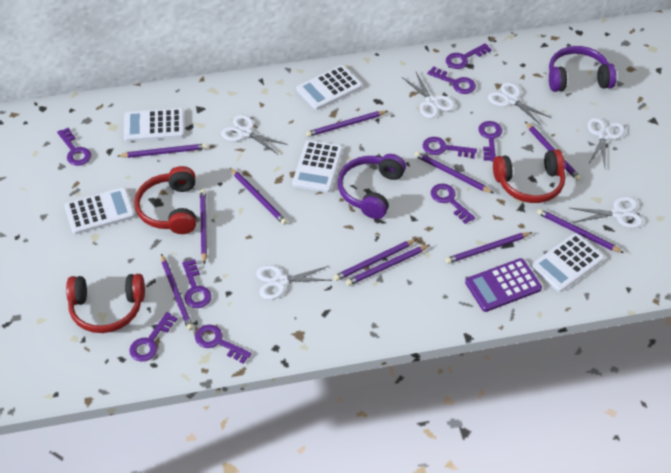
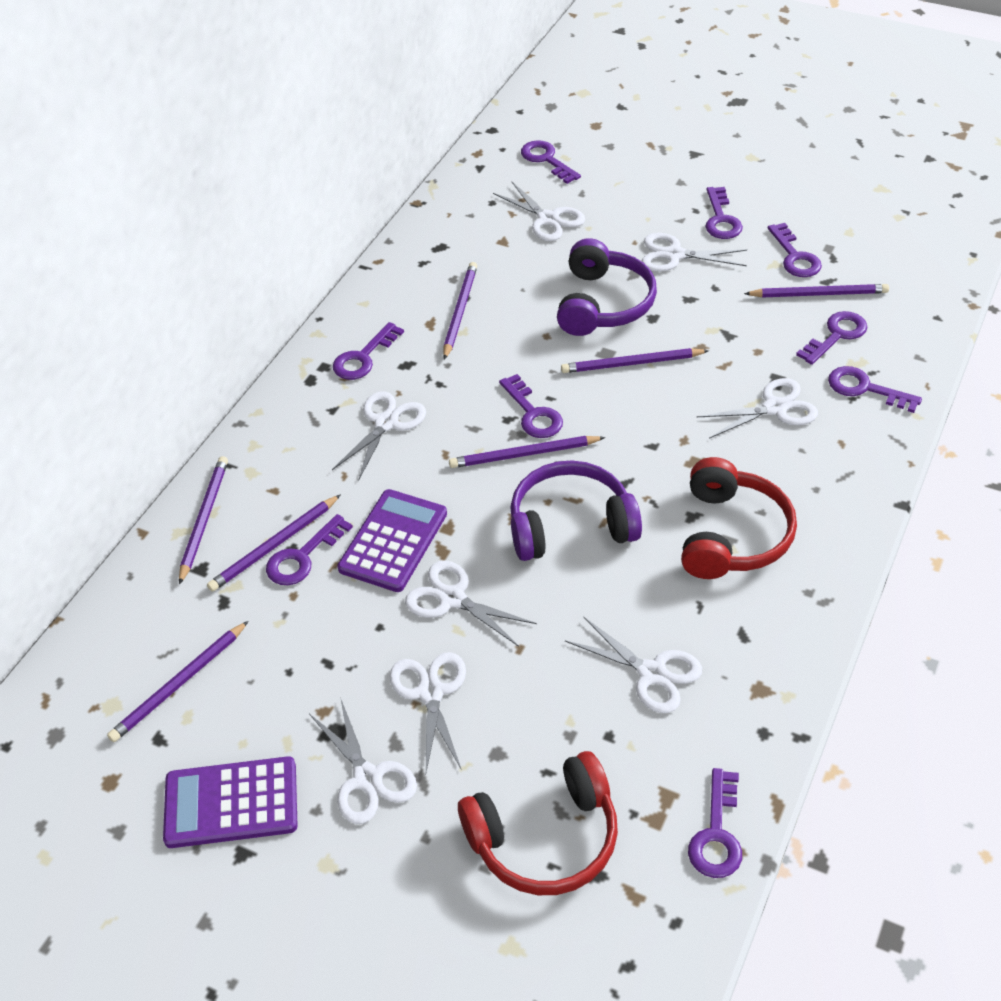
purple calculator: 1 -> 2
purple pencil: 11 -> 7
red headphones: 3 -> 2
white calculator: 5 -> 0
white scissors: 6 -> 8

